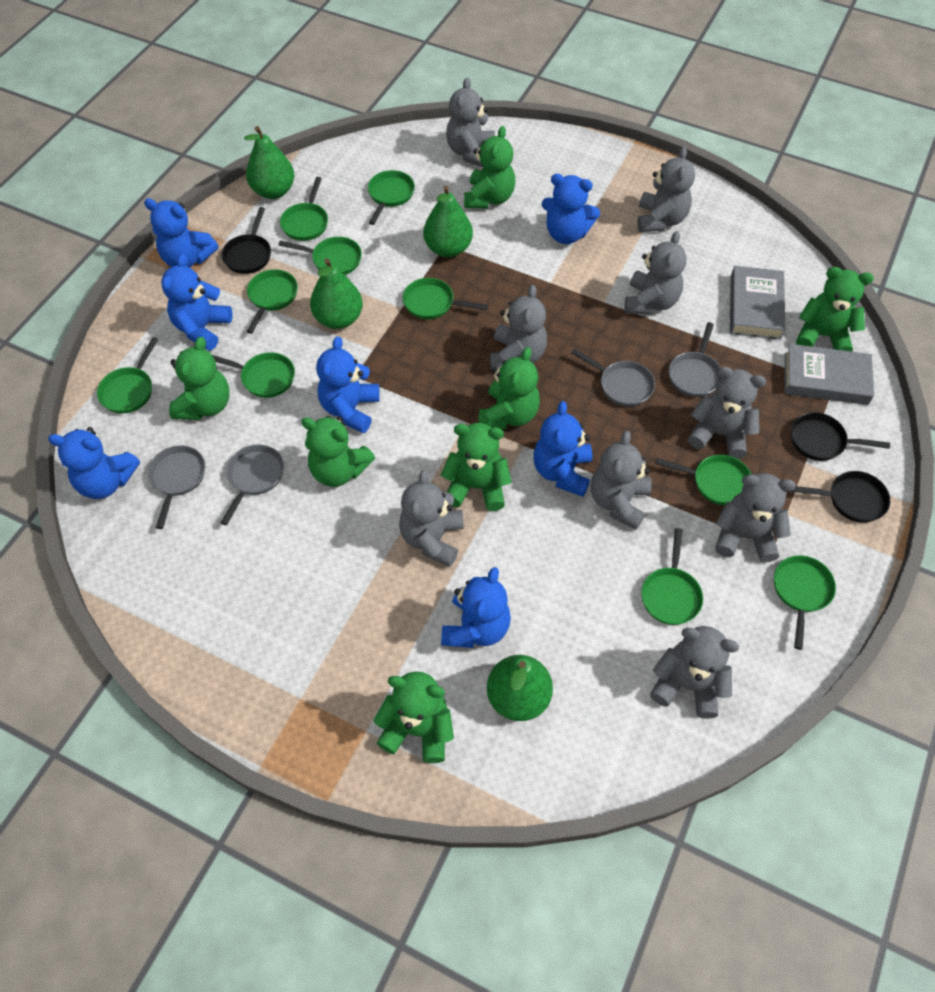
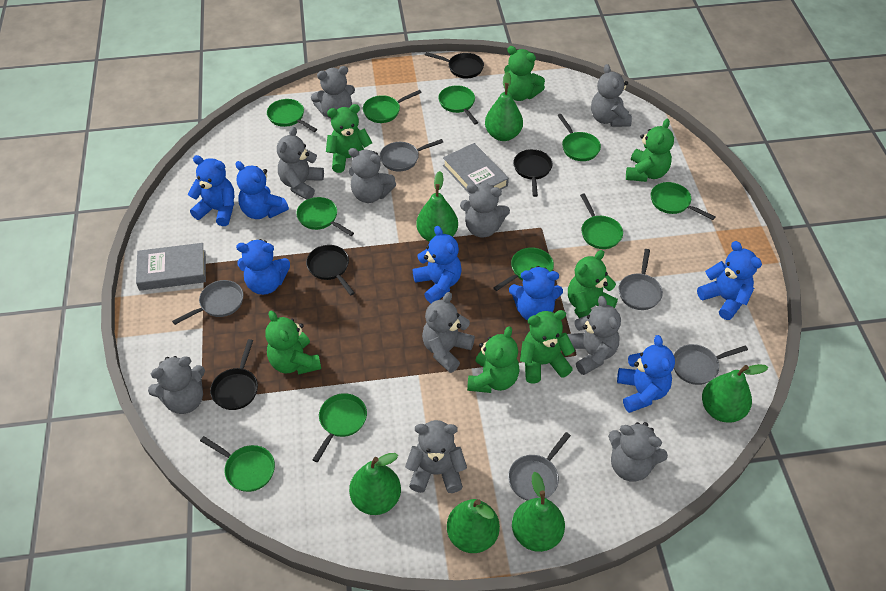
black pan: 3 -> 4
green pear: 4 -> 6
grey pan: 4 -> 5
grey teddy bear: 9 -> 10

